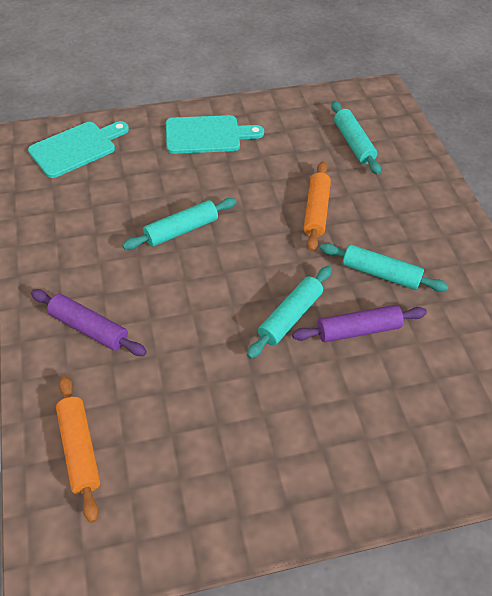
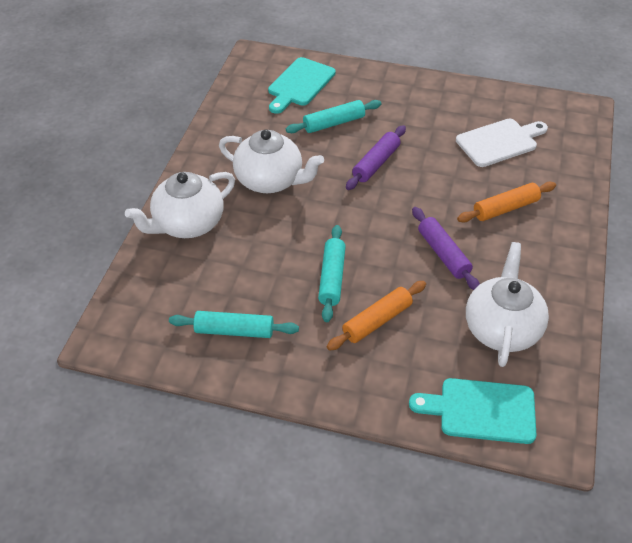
turquoise rolling pin: 4 -> 3
white cutting board: 0 -> 1
white teapot: 0 -> 3

